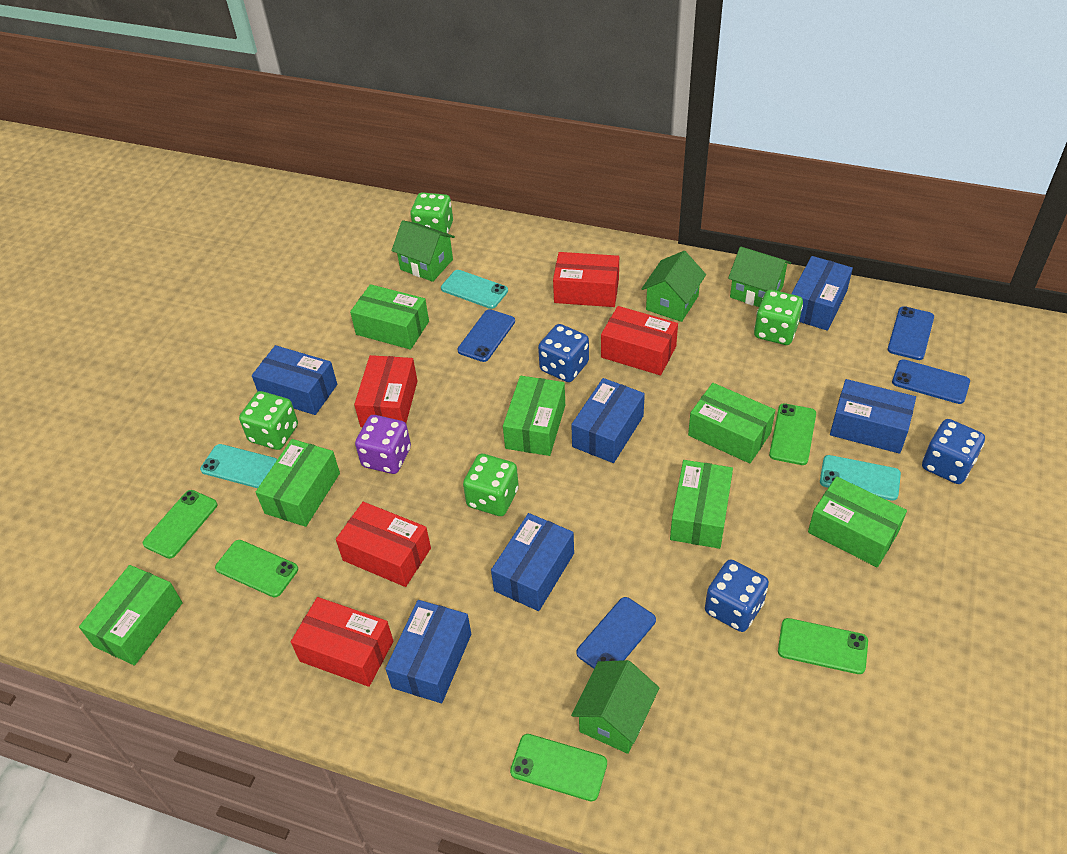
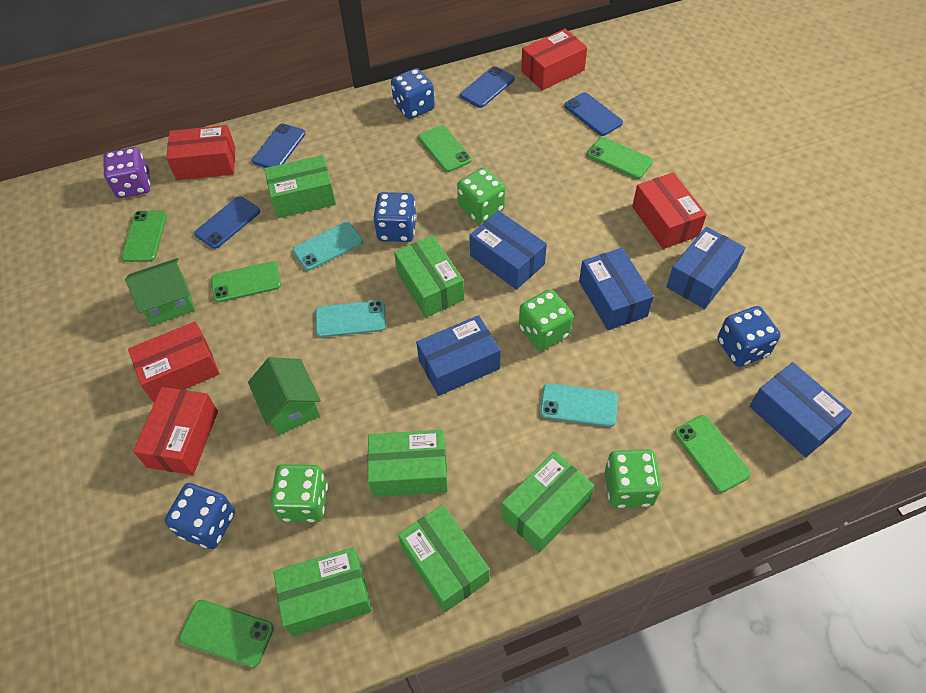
blue box: 6 -> 5
blue dice: 3 -> 4
green box: 7 -> 6
green house: 4 -> 2
green phone: 5 -> 6

